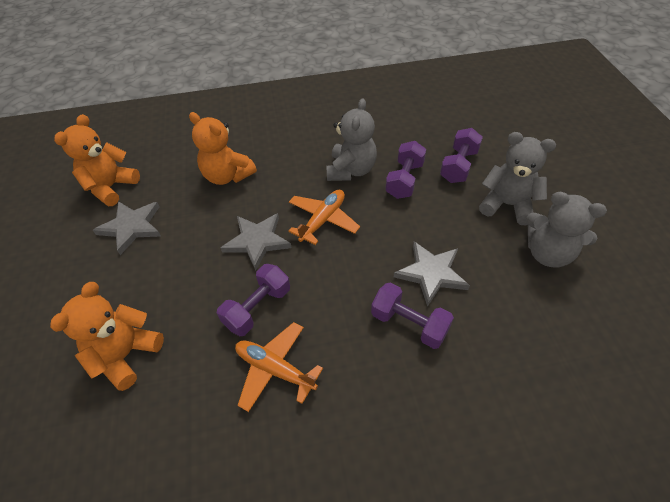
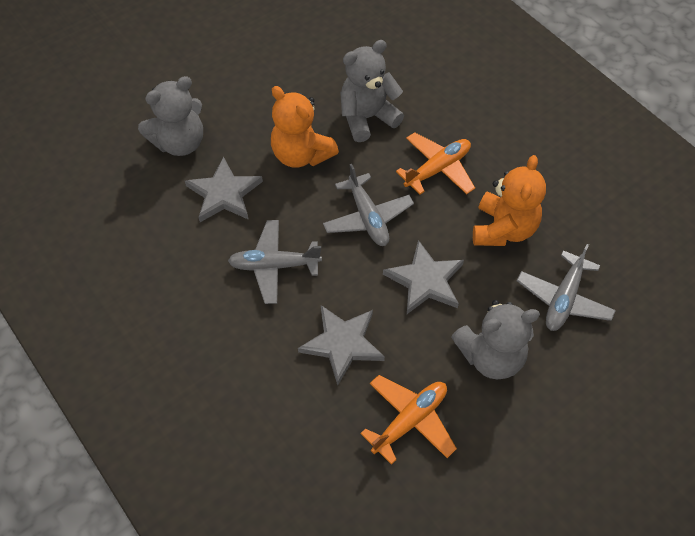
grey plane: 0 -> 3
orange teddy bear: 3 -> 2
purple dumbbell: 4 -> 0

